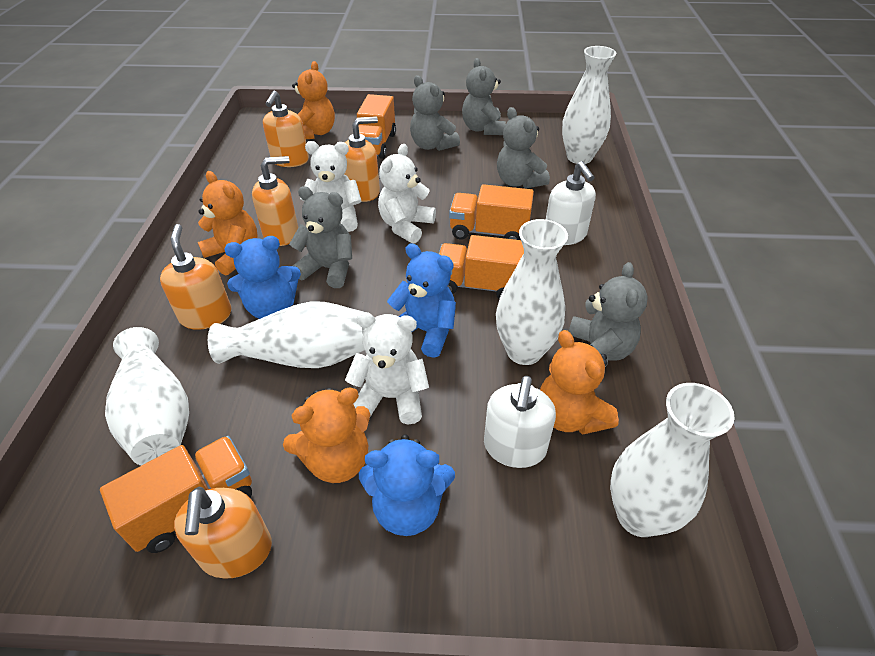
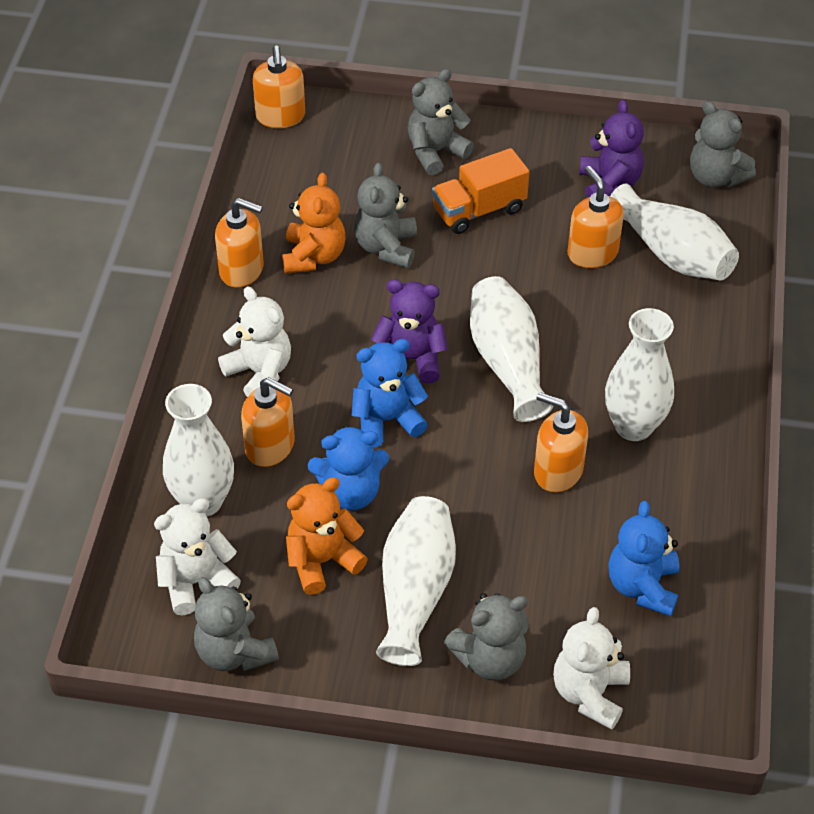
orange teddy bear: 4 -> 2
orange truck: 4 -> 1
purple teddy bear: 0 -> 2
white soap dispenser: 2 -> 0

